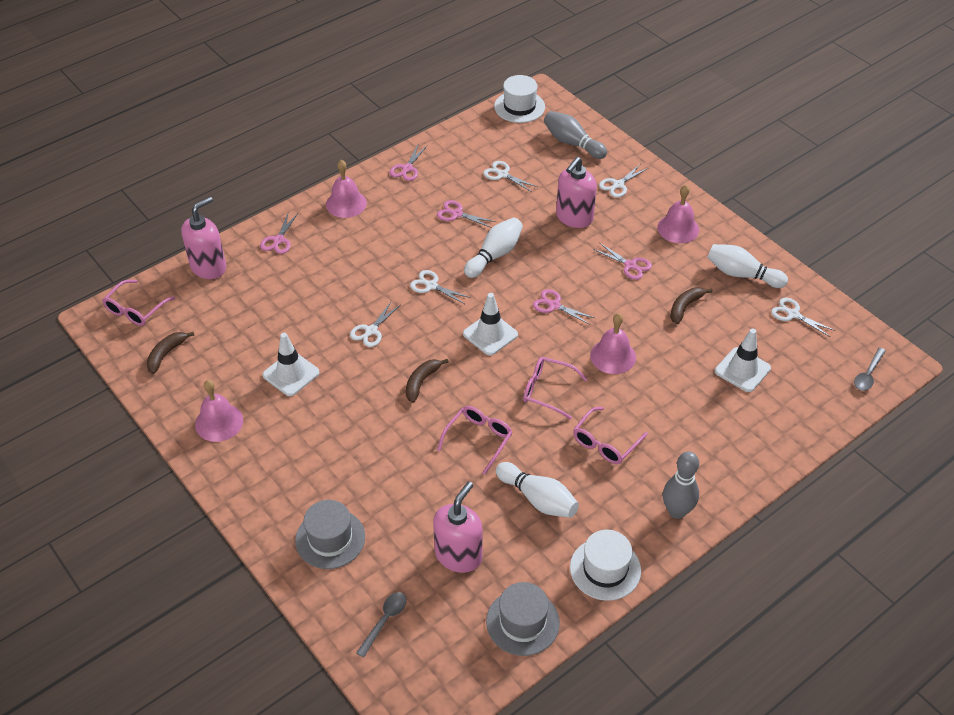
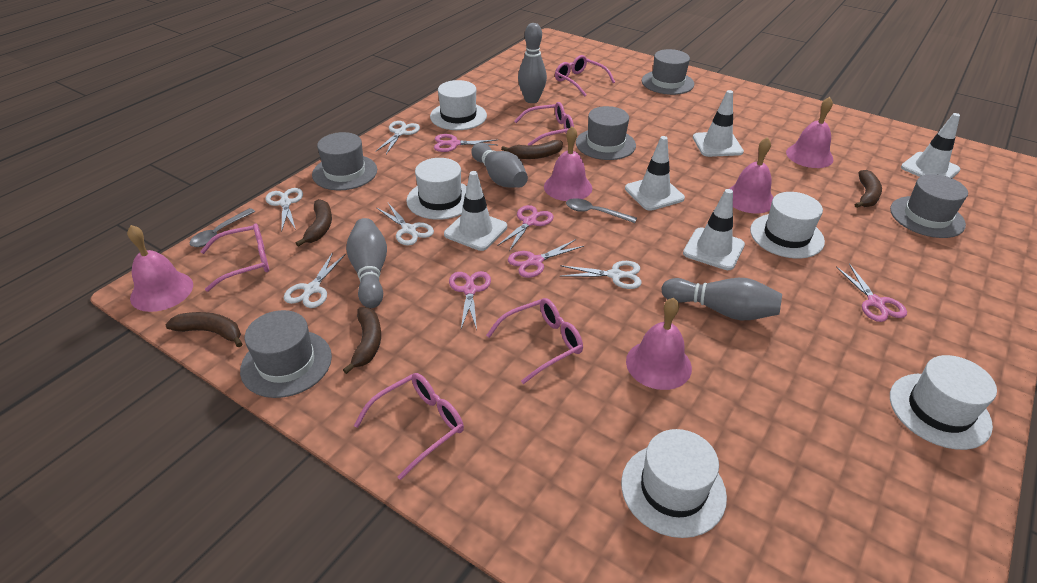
brown banana: 3 -> 5
grey bowling pin: 2 -> 4
grey hat: 2 -> 5
pink bell: 4 -> 5
pink glasses: 4 -> 5
pink soap dispenser: 3 -> 0
white bowling pin: 3 -> 0
white hat: 2 -> 5
white traffic cone: 3 -> 5

